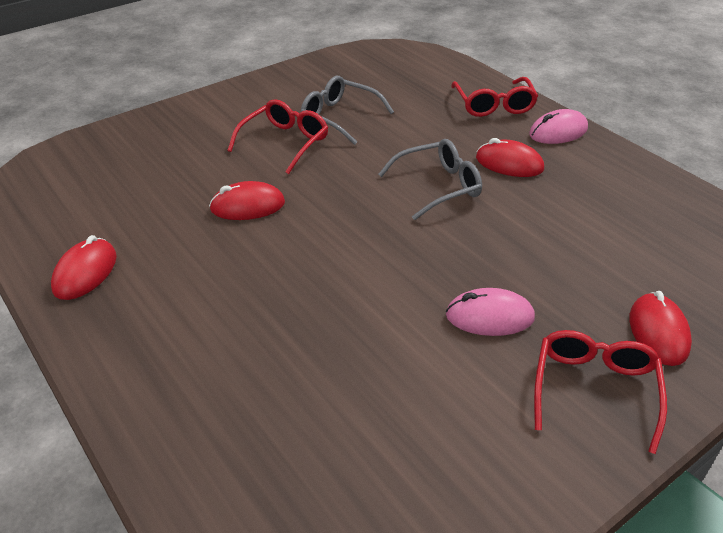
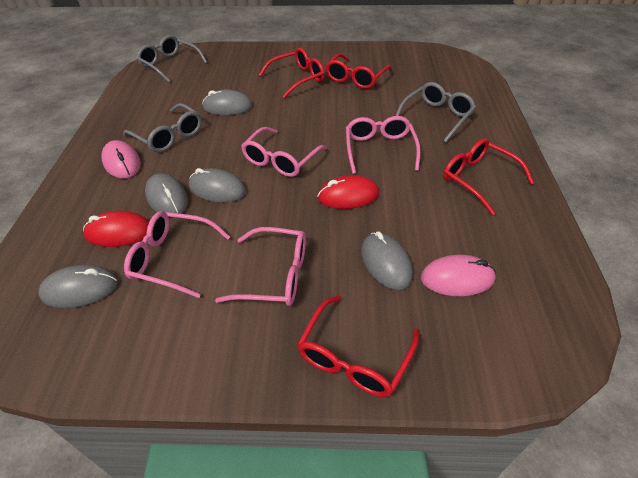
grey glasses: 2 -> 3
grey mouse: 0 -> 5
pink glasses: 0 -> 4
red glasses: 3 -> 4
red mouse: 4 -> 2

